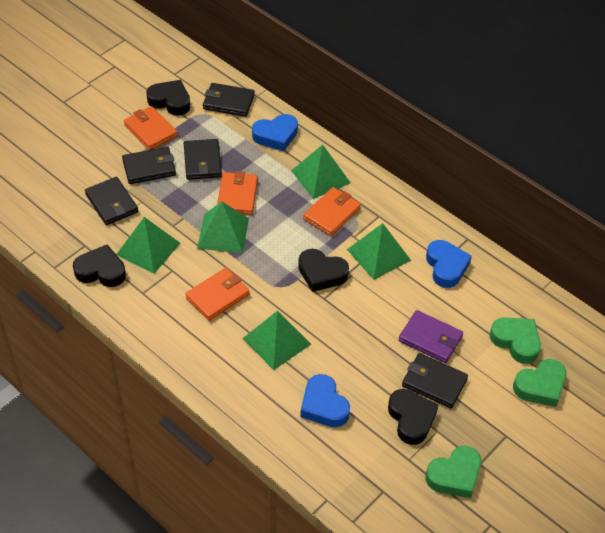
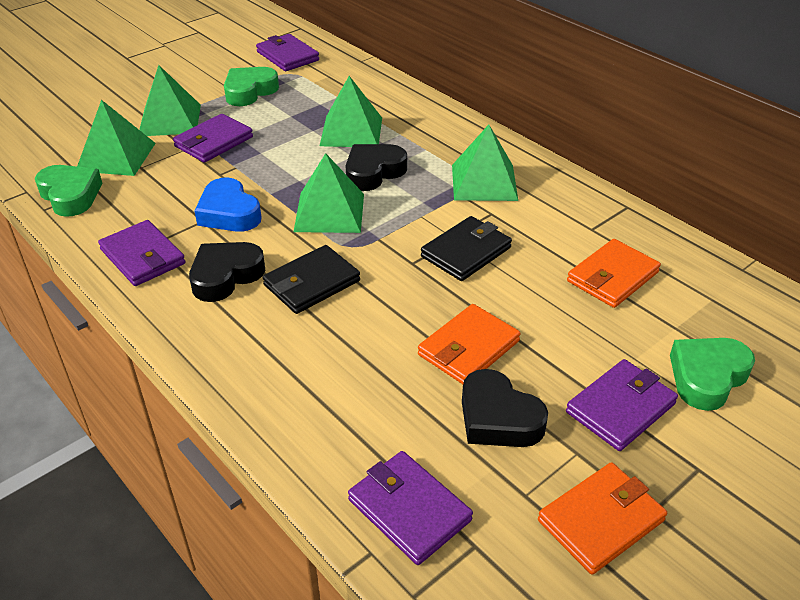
black heart: 4 -> 3
black wallet: 5 -> 2
blue heart: 3 -> 1
orange wallet: 4 -> 3
purple wallet: 1 -> 5

